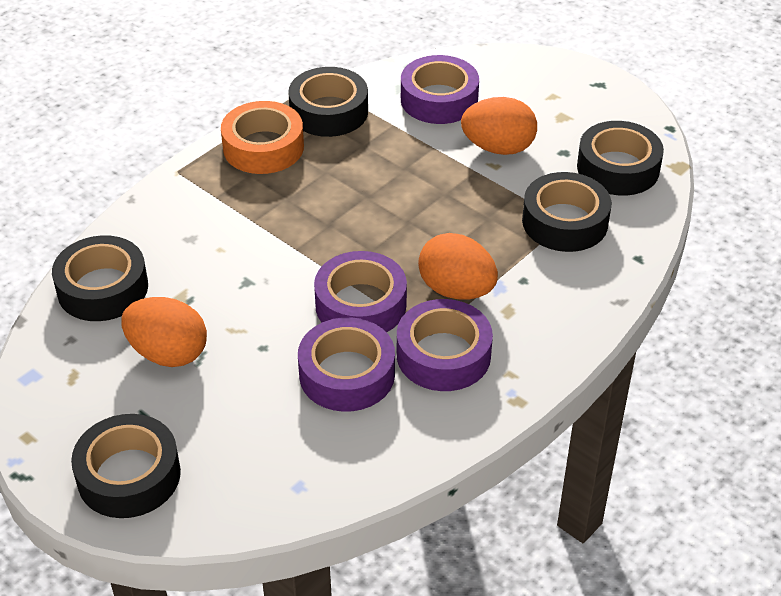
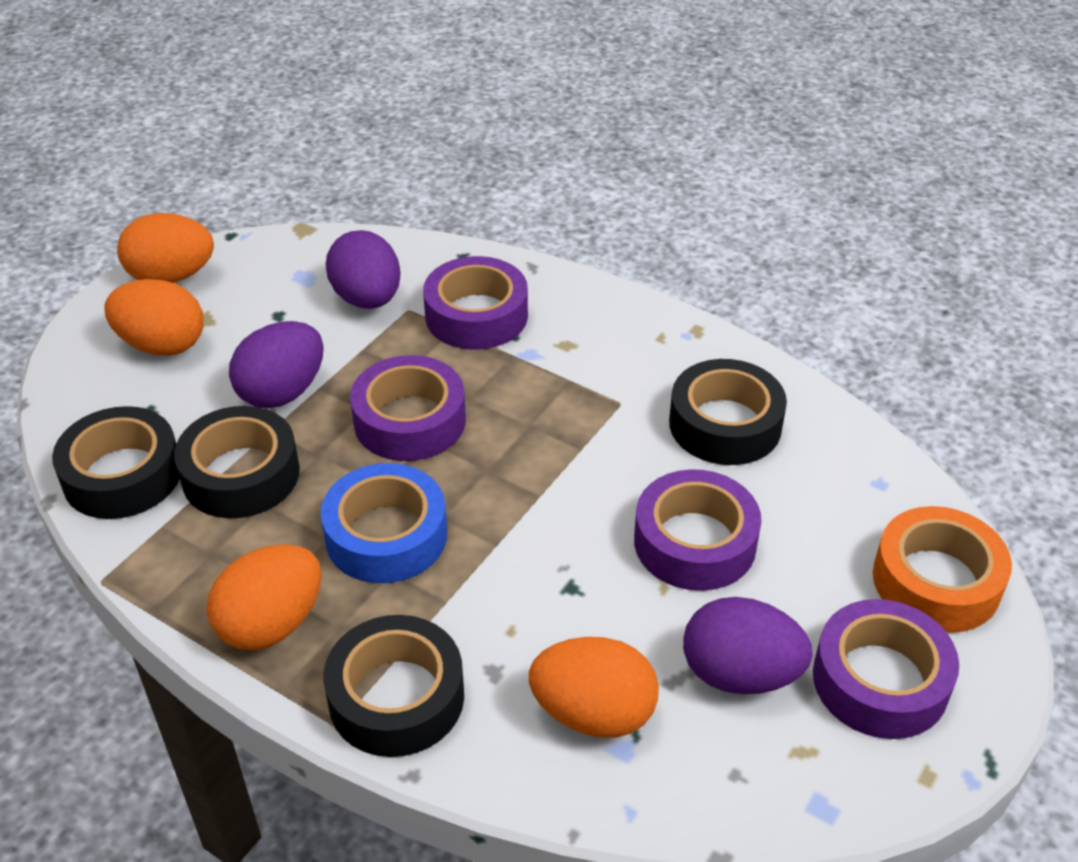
black tape: 5 -> 4
blue tape: 0 -> 1
orange egg: 3 -> 4
purple egg: 0 -> 3

